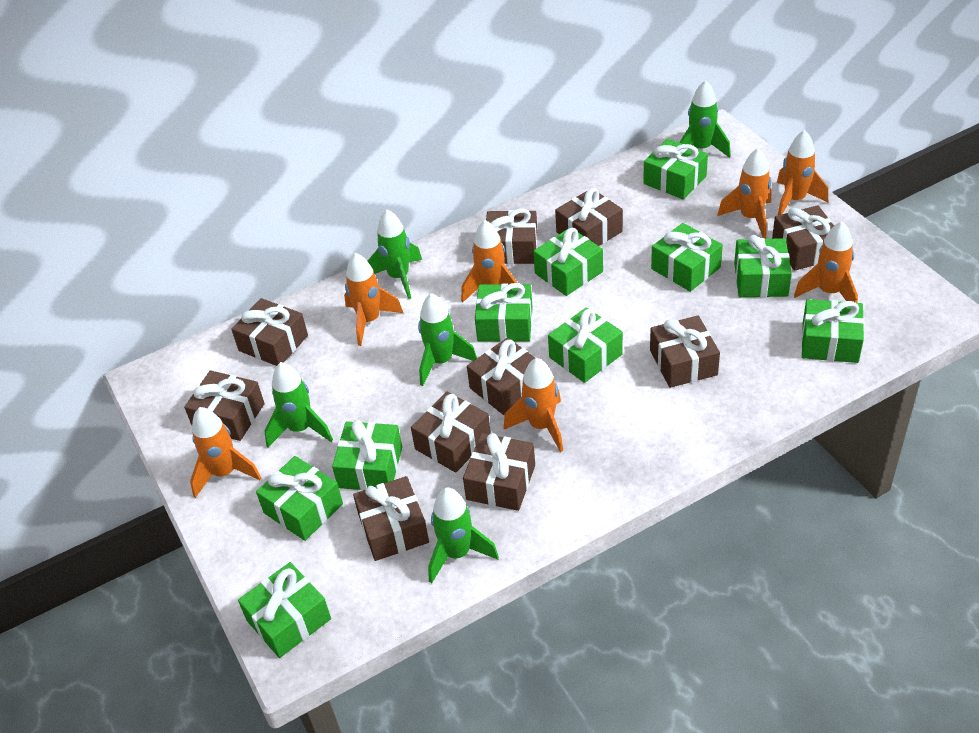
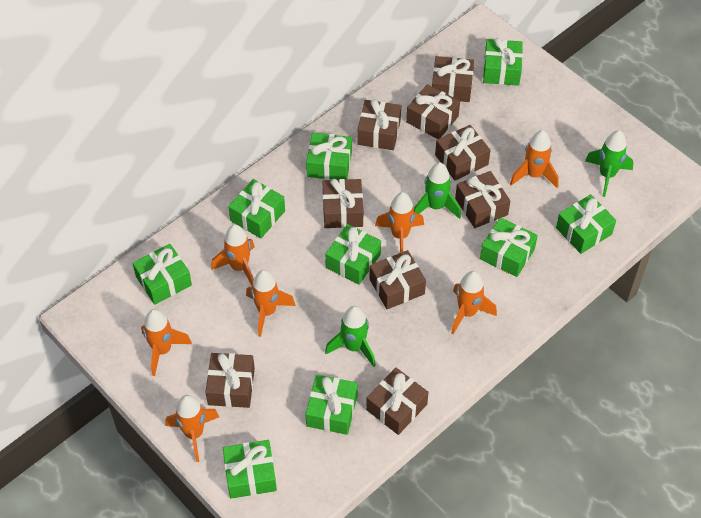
brown gift: 10 -> 9
green gift: 10 -> 9
green rocket: 5 -> 3

